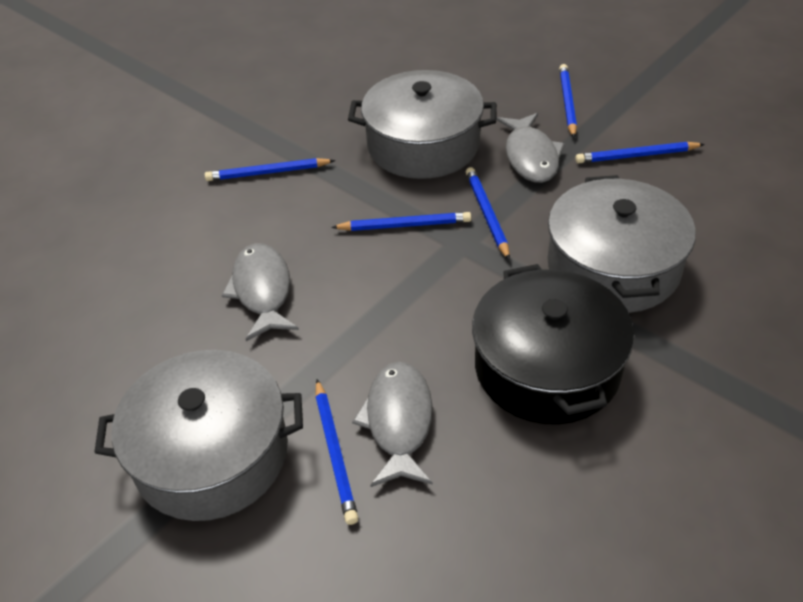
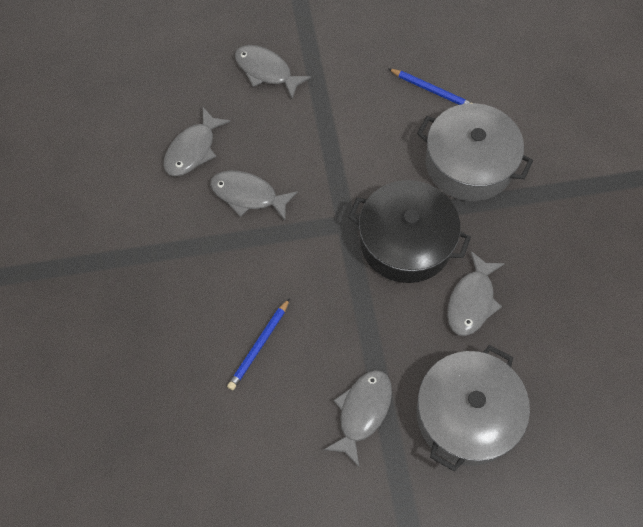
blue pencil: 6 -> 2
grey fish: 3 -> 5
grey pot: 3 -> 2

